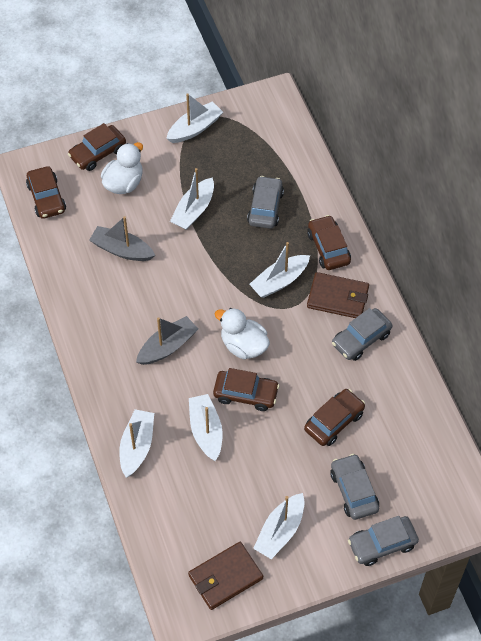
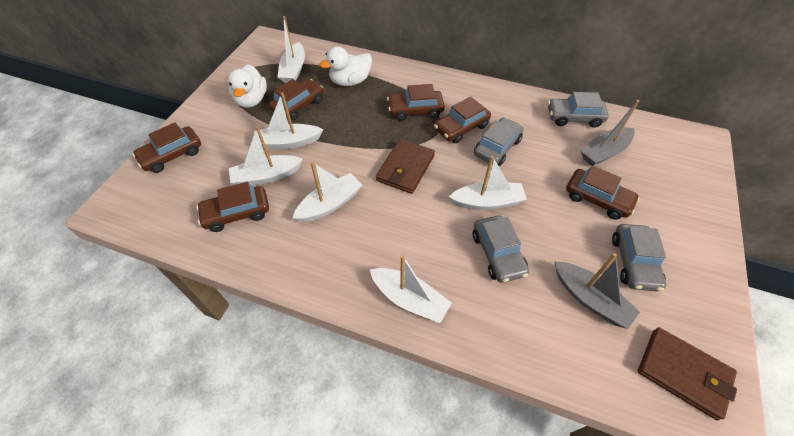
brown car: 5 -> 6

